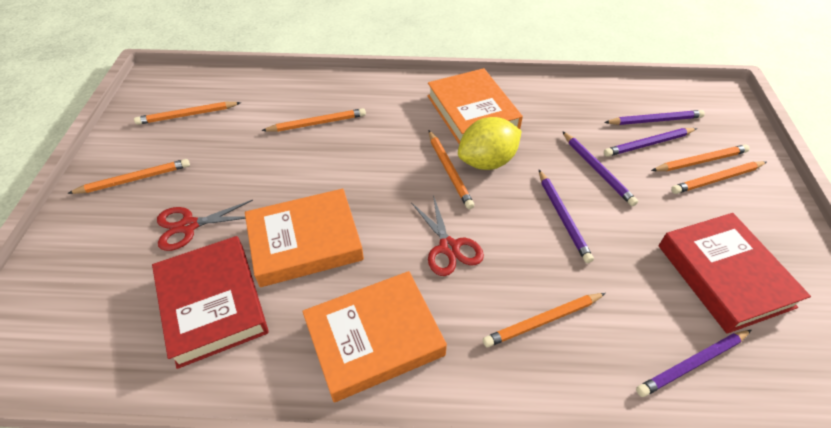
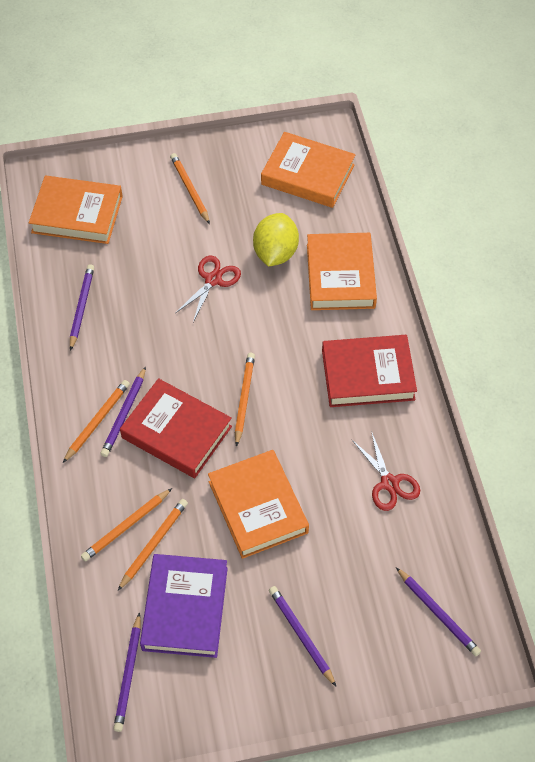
orange book: 3 -> 4
orange pencil: 7 -> 5
purple book: 0 -> 1

